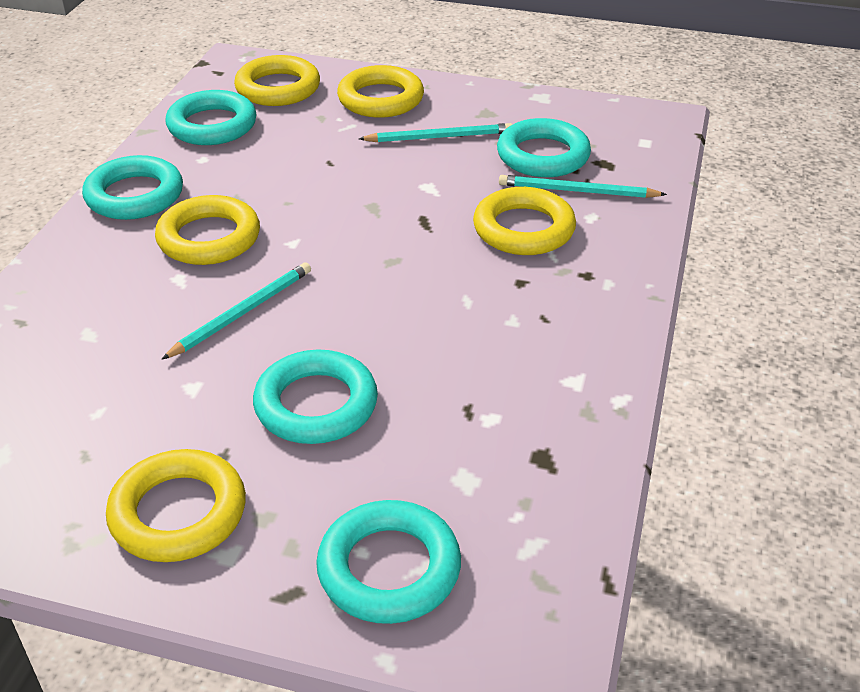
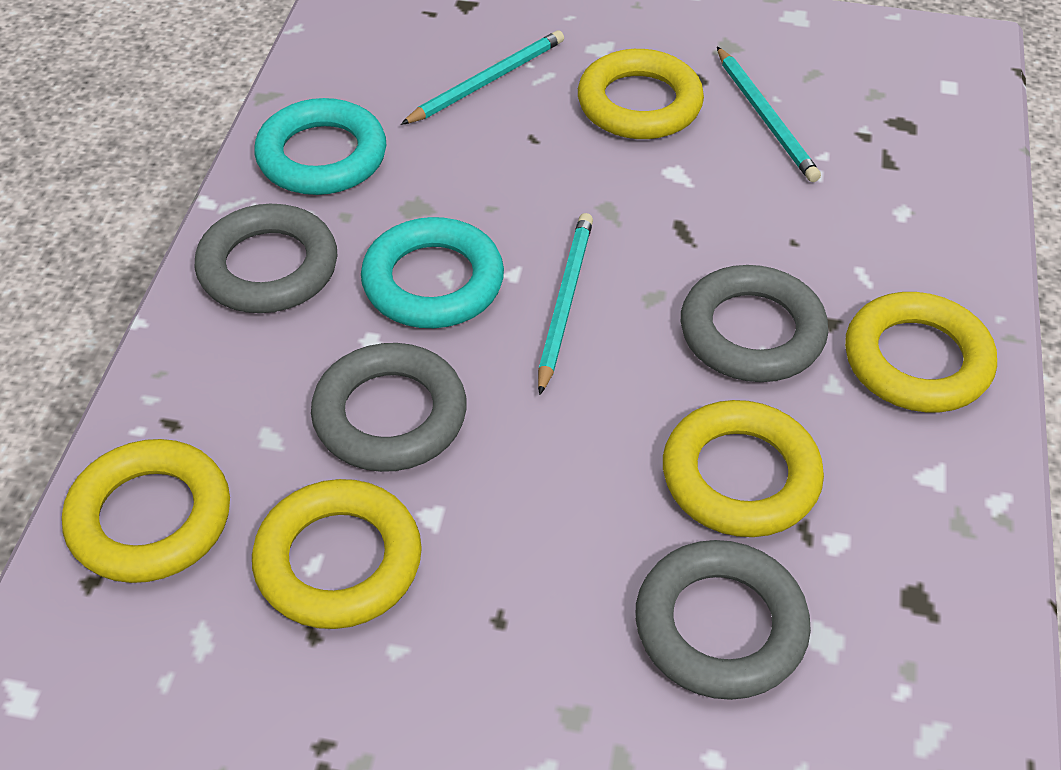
grey ring: 0 -> 4
turquoise ring: 5 -> 2

